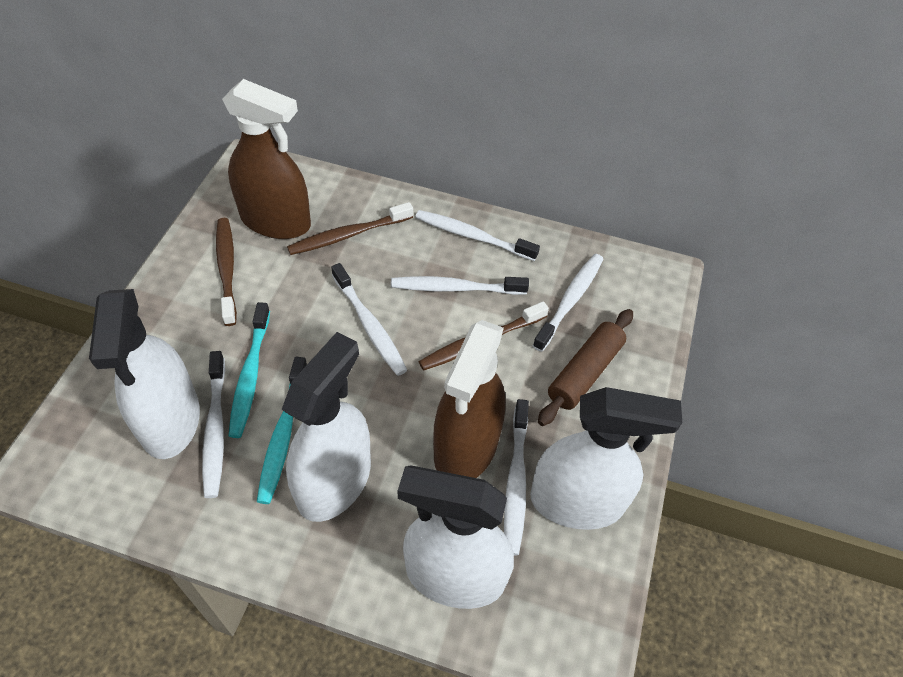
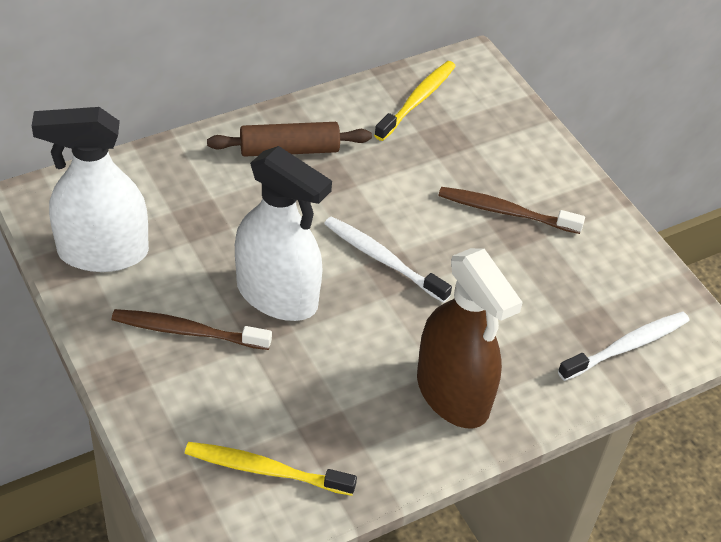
brown spray bottle: 2 -> 1
brown toothbrush: 3 -> 2
turquoise toothbrush: 2 -> 0
white spray bottle: 4 -> 2
white toothbrush: 6 -> 2
yellow toothbrush: 0 -> 2

